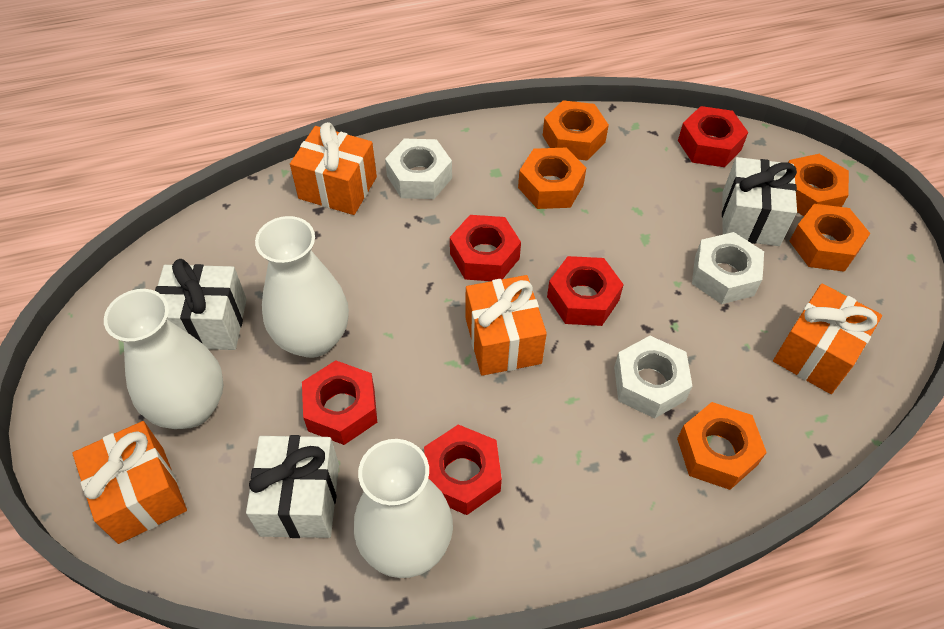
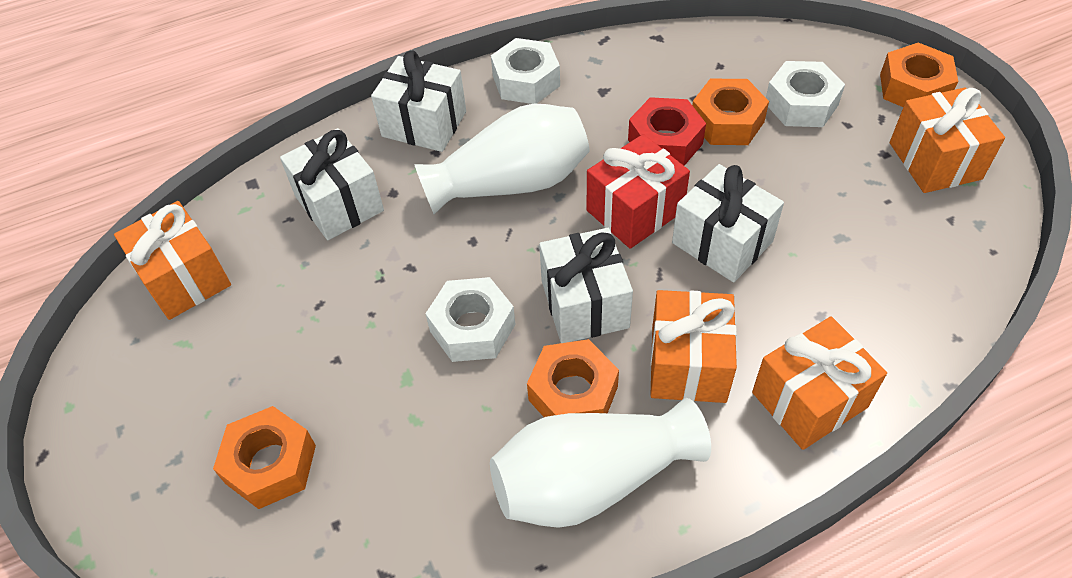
orange nut: 5 -> 4
red gift: 0 -> 1
red nut: 5 -> 1
white gift: 3 -> 4
white vase: 3 -> 2

